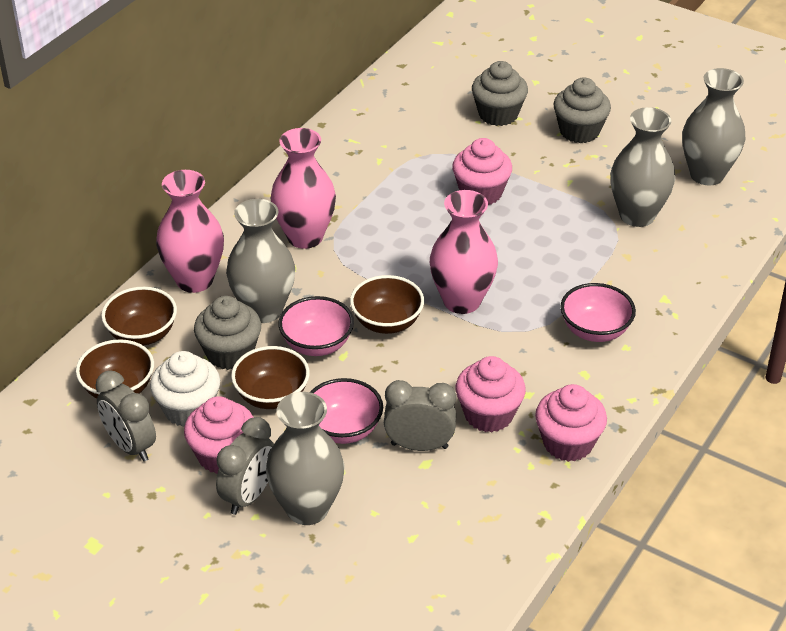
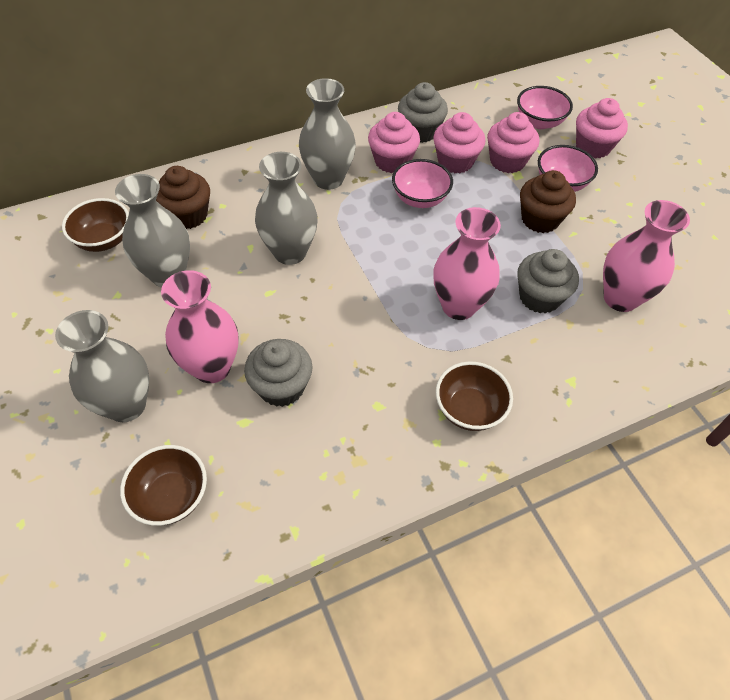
brown bowl: 4 -> 3
brown cupcake: 0 -> 2
grey clock: 3 -> 0
white cupcake: 1 -> 0

